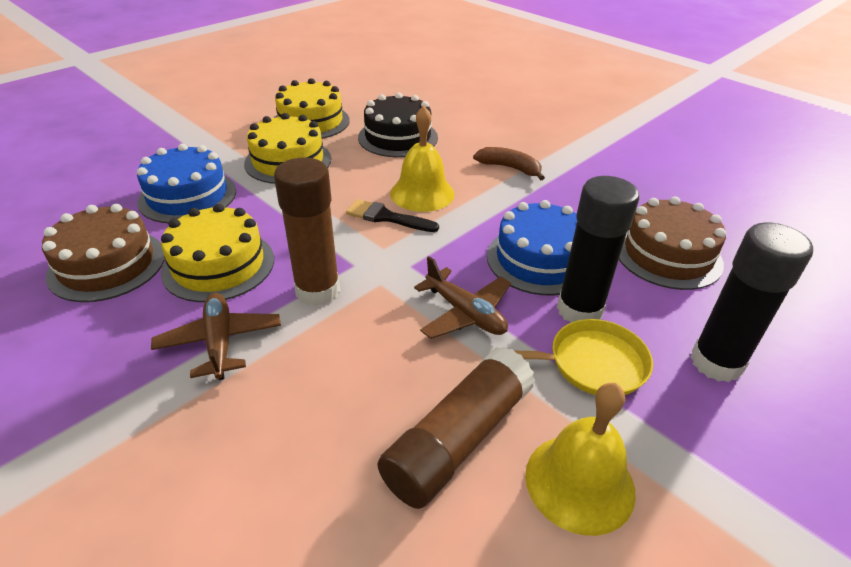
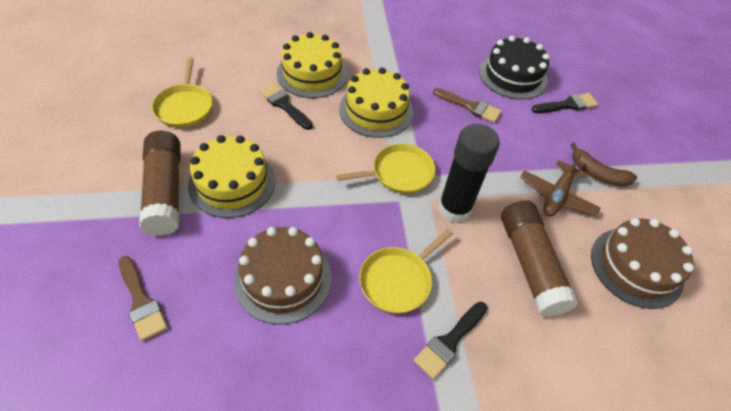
black brush: 1 -> 3
black glue stick: 2 -> 1
blue cake: 2 -> 0
brown brush: 0 -> 2
brown plane: 2 -> 1
yellow bell: 2 -> 0
yellow pan: 1 -> 3

